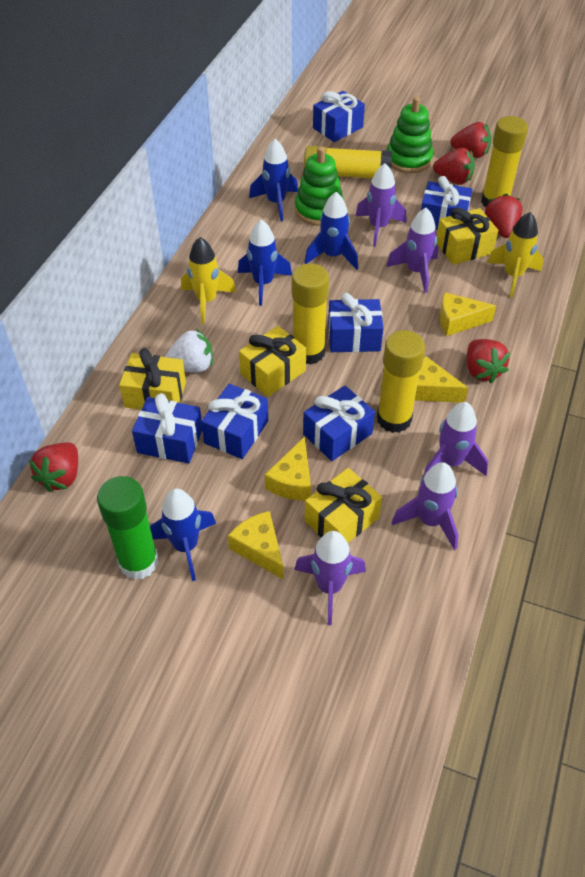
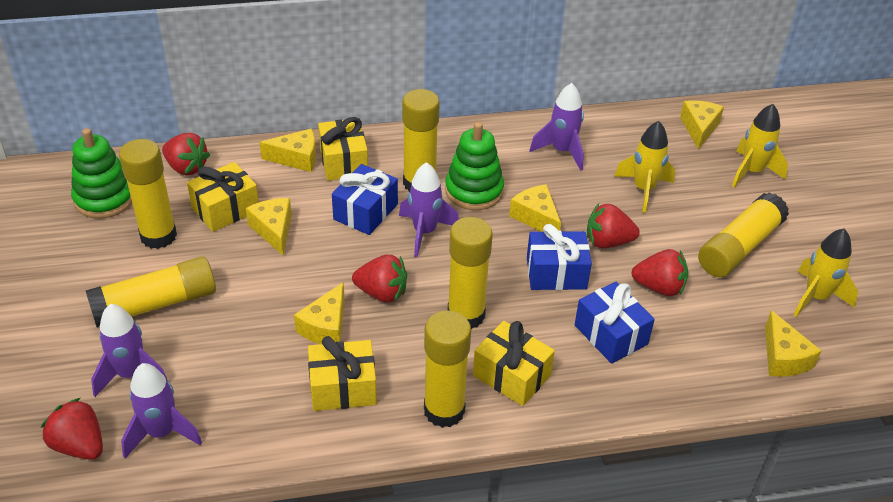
blue gift: 6 -> 3
blue rocket: 4 -> 0
green glue stick: 1 -> 0
purple rocket: 5 -> 4
white strawberry: 1 -> 0
yellow cheese: 4 -> 6
yellow glue stick: 4 -> 6
yellow rocket: 2 -> 3

